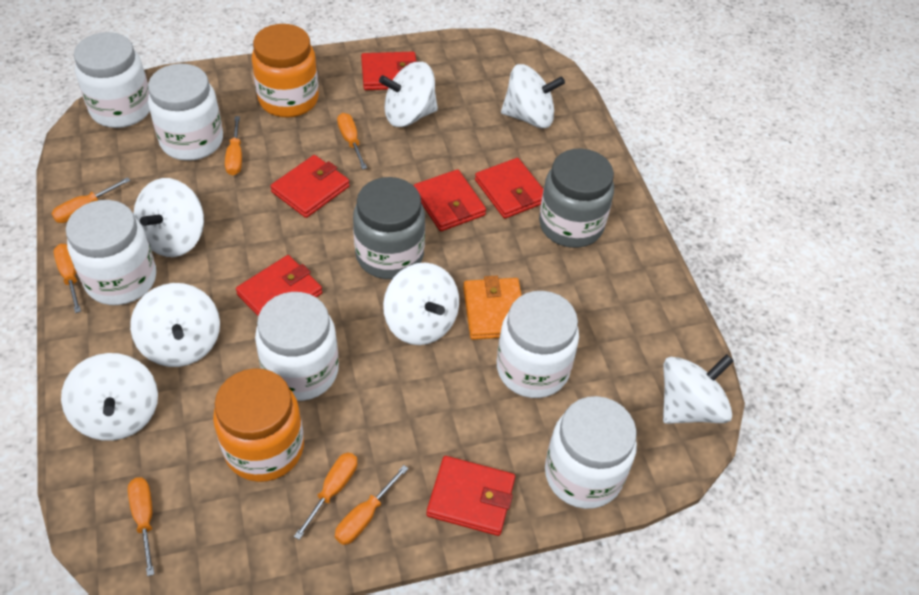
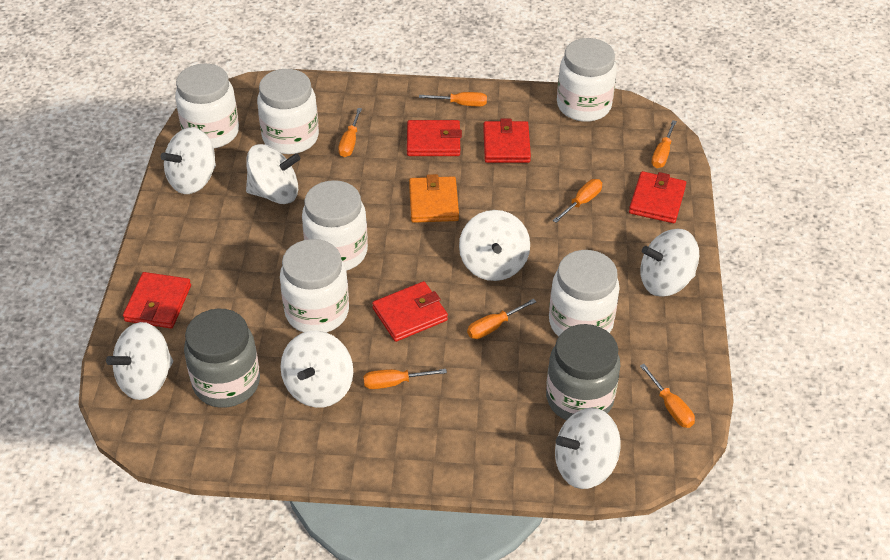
orange jar: 2 -> 0
red wallet: 6 -> 5

